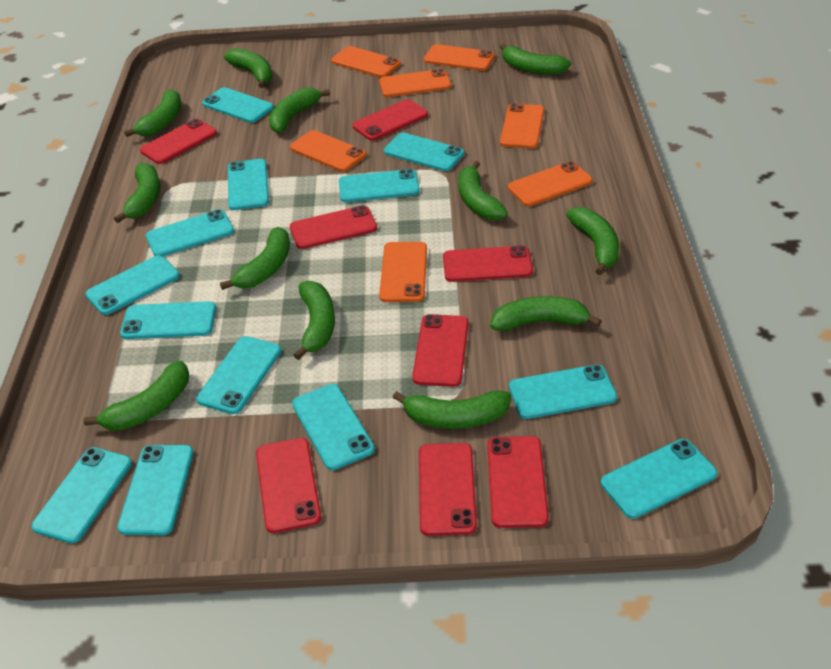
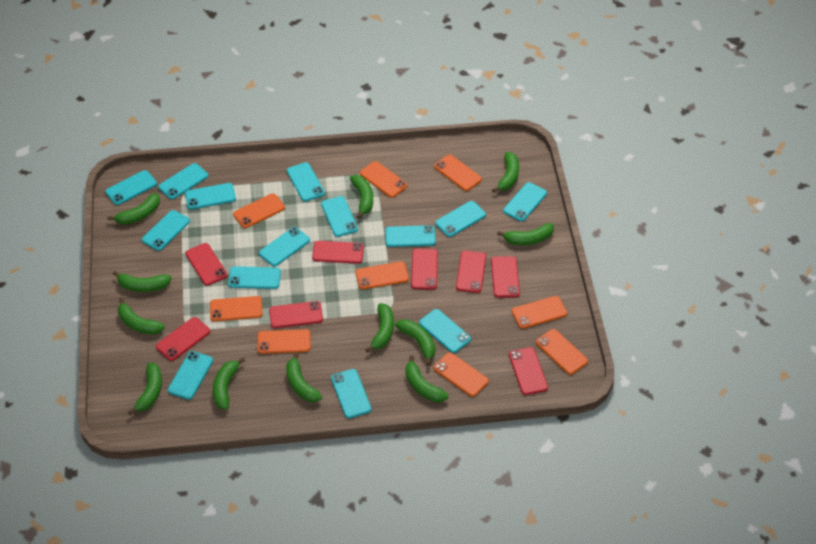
orange phone: 7 -> 9
turquoise phone: 13 -> 14

